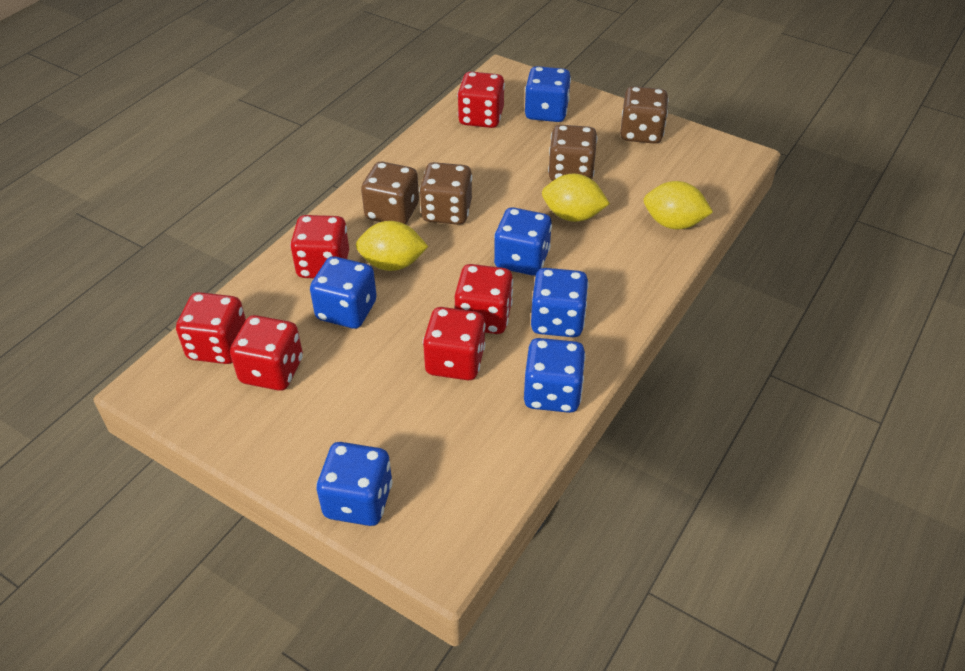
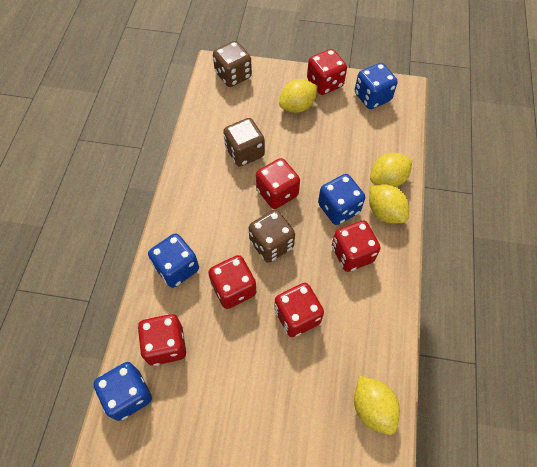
blue dice: 6 -> 4
brown dice: 4 -> 3
yellow lemon: 3 -> 4

